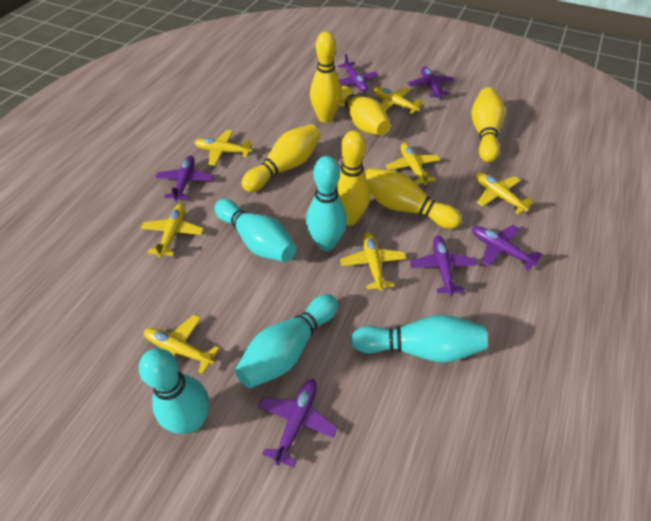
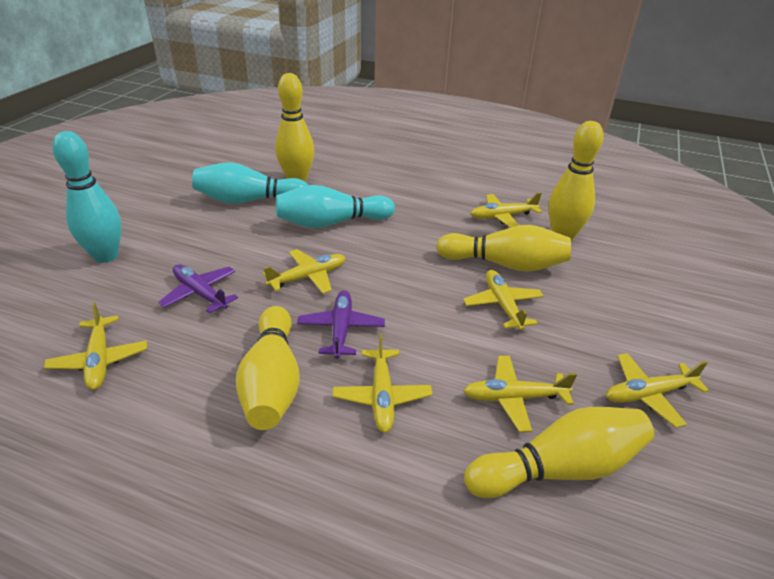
purple plane: 6 -> 2
turquoise bowling pin: 5 -> 3
yellow bowling pin: 6 -> 5

